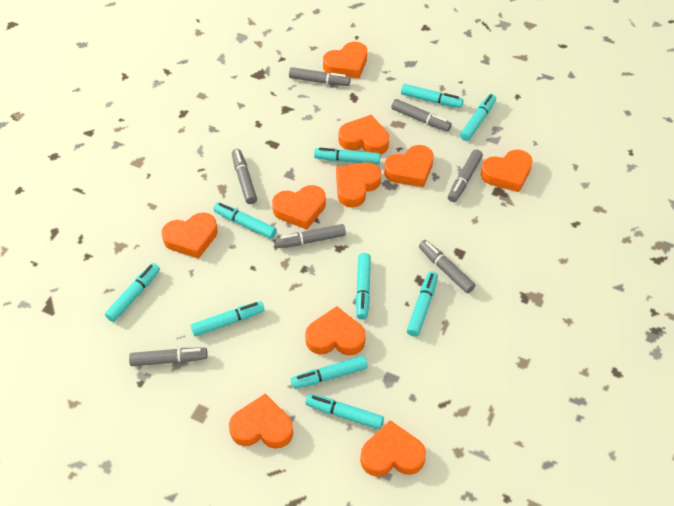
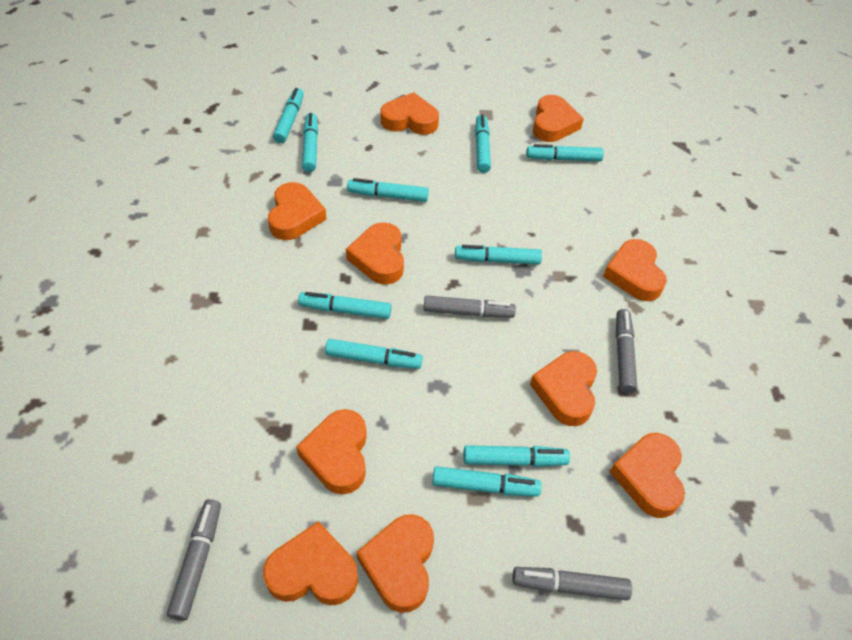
grey marker: 7 -> 4

